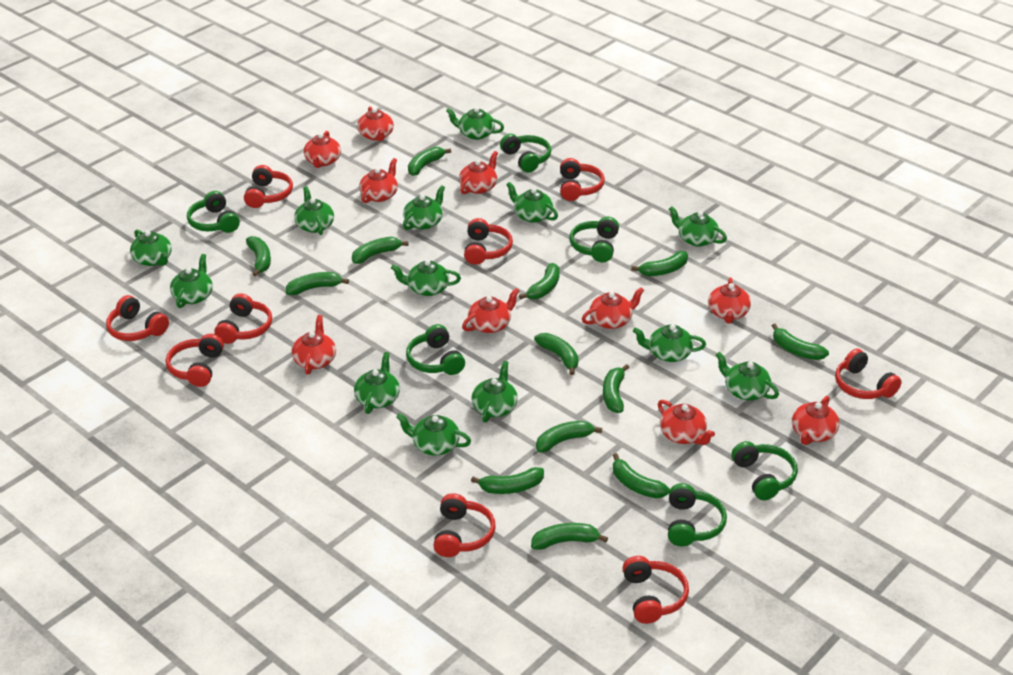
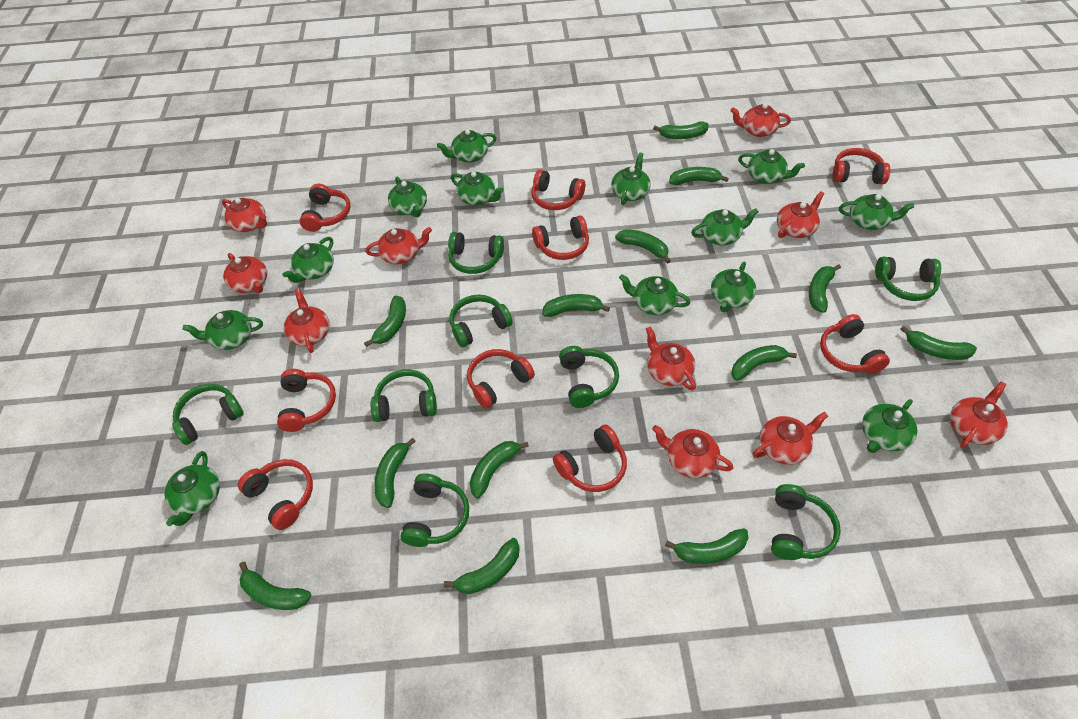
green headphones: 6 -> 8

